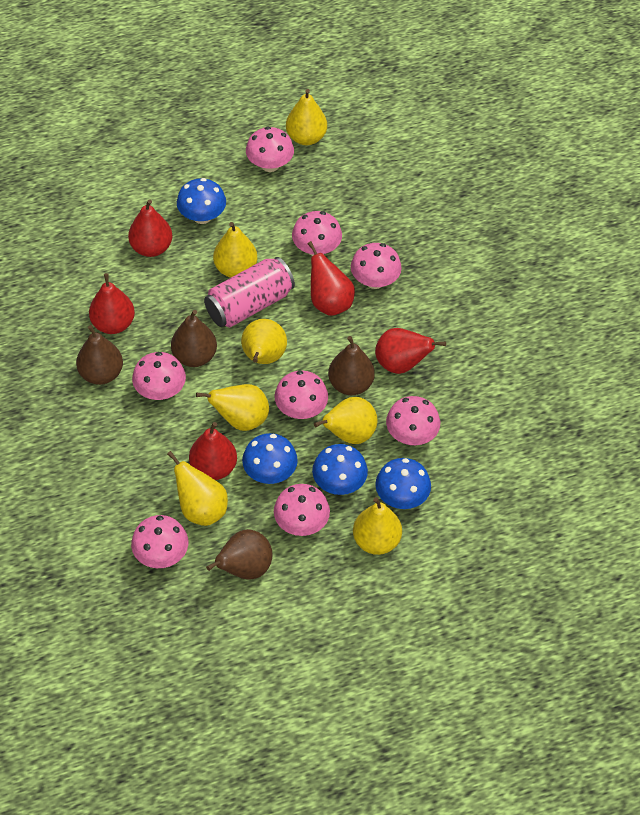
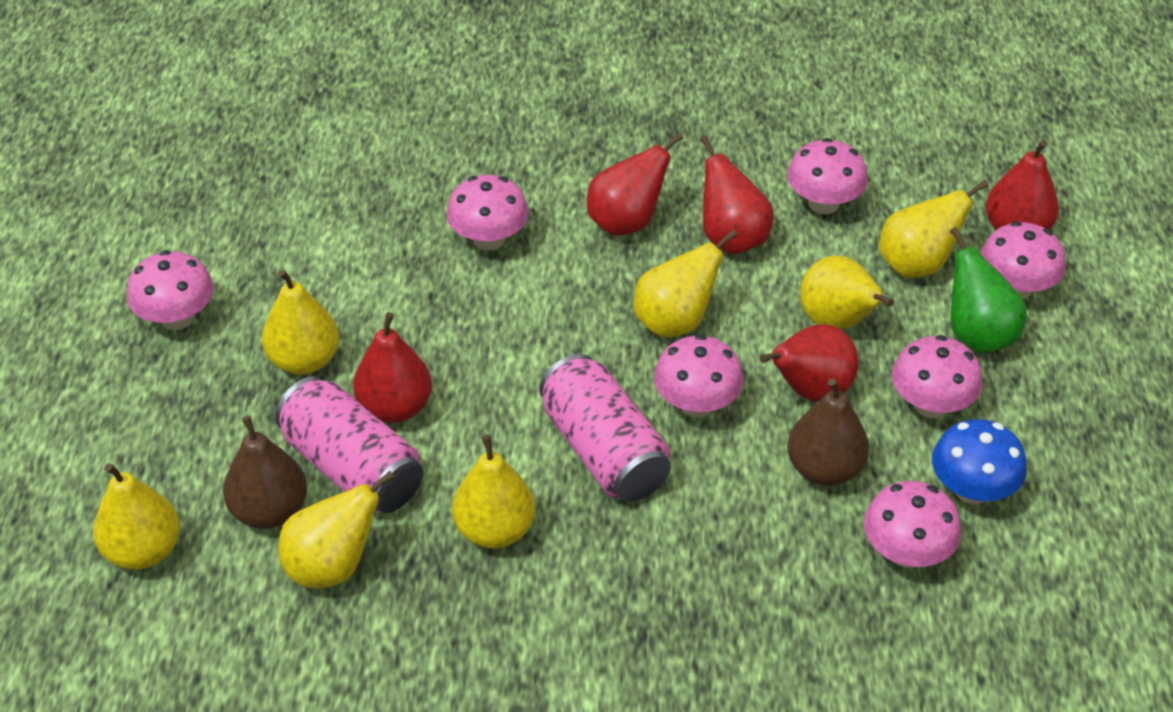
blue mushroom: 4 -> 1
brown pear: 4 -> 2
green pear: 0 -> 1
pink can: 1 -> 2
pink mushroom: 8 -> 7

